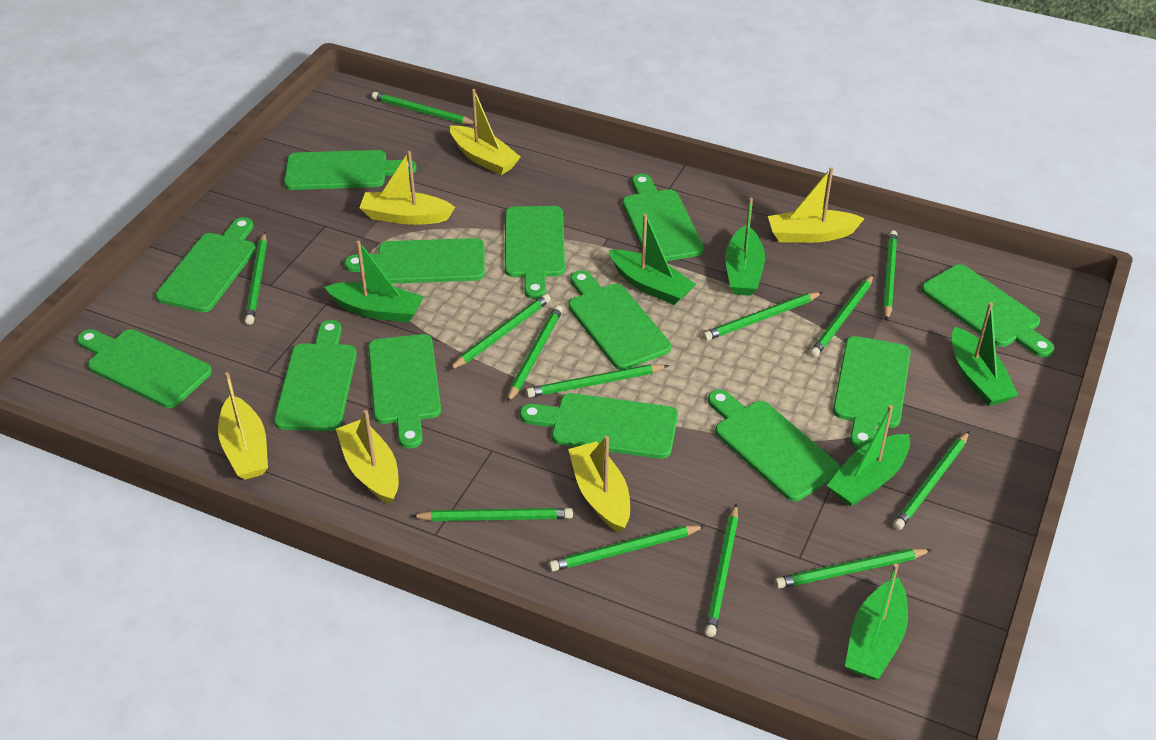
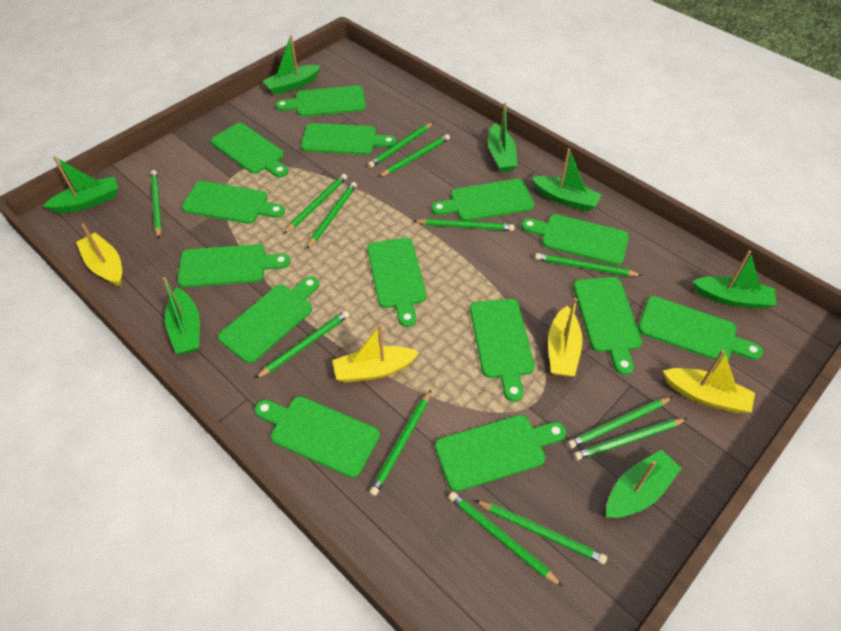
green boat: 6 -> 7
green cutting board: 13 -> 14
yellow boat: 6 -> 4

